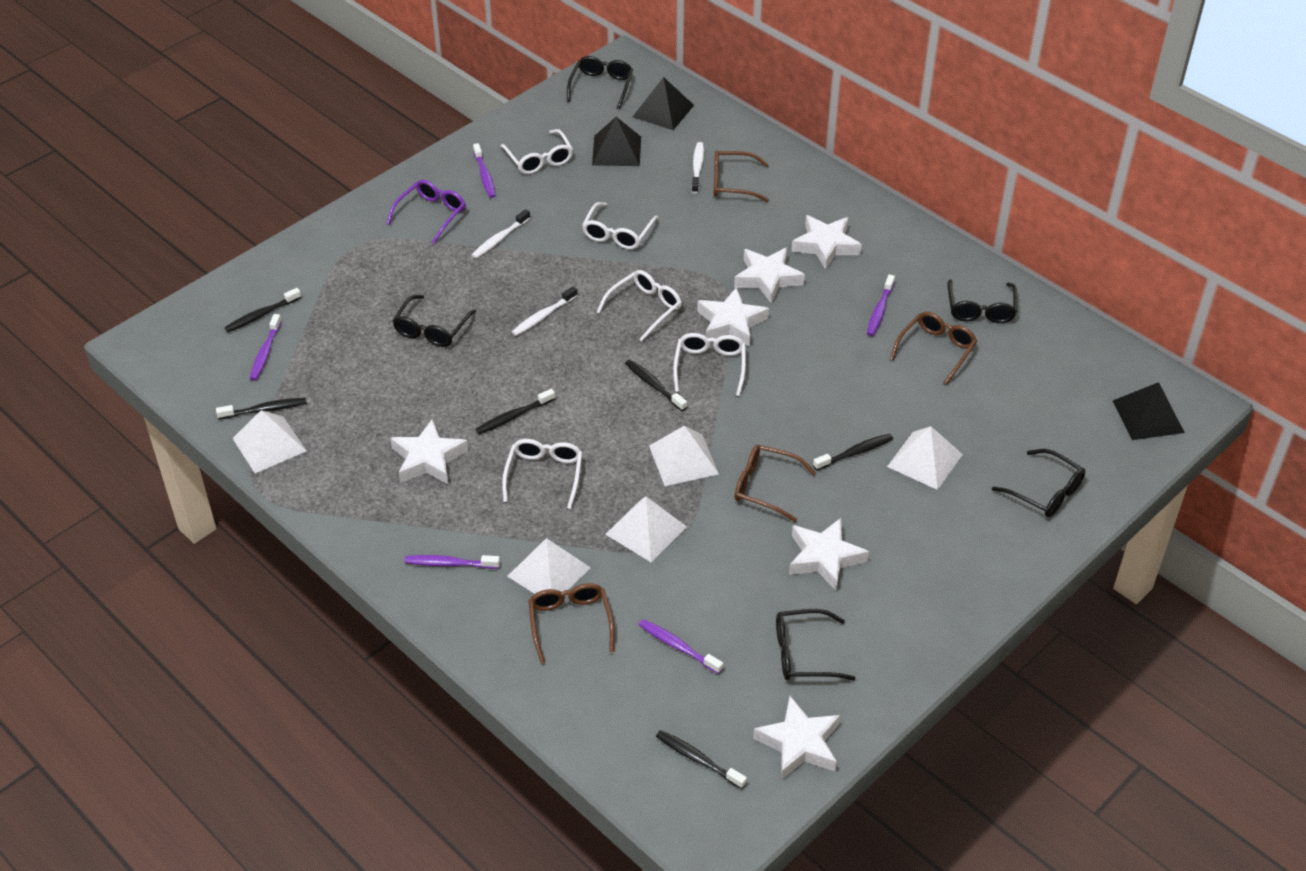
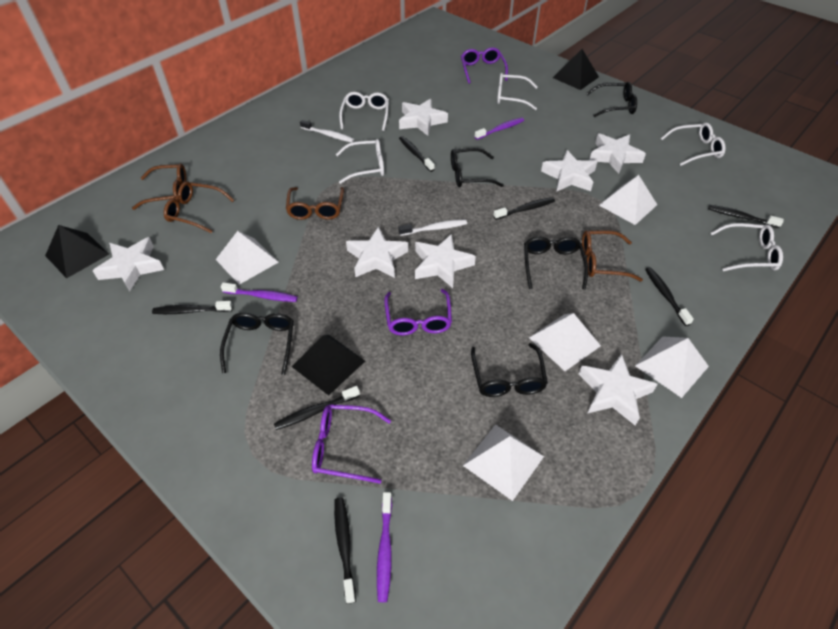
black toothbrush: 6 -> 7
purple glasses: 1 -> 3
purple toothbrush: 5 -> 3
white star: 6 -> 7
white toothbrush: 3 -> 2

